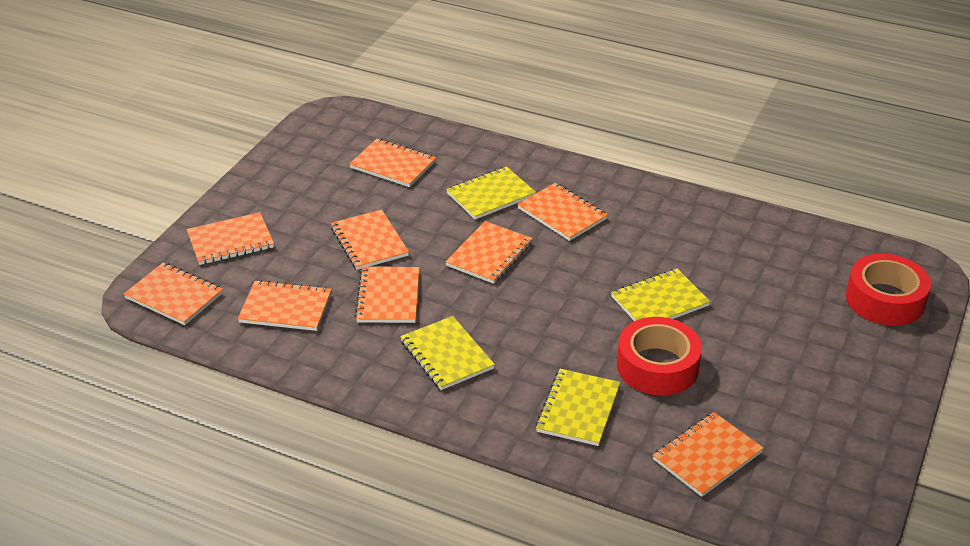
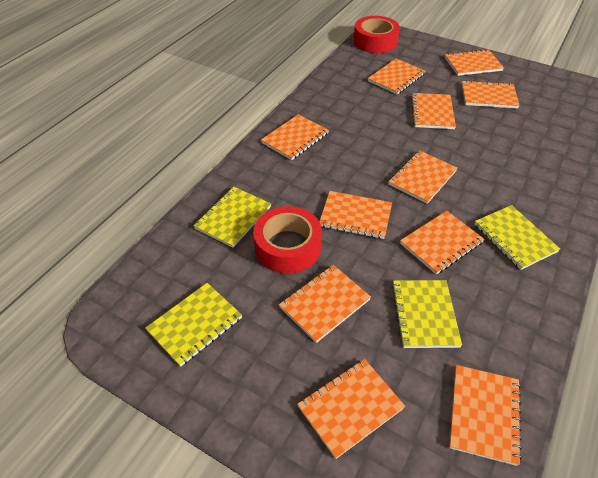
orange notebook: 9 -> 11

